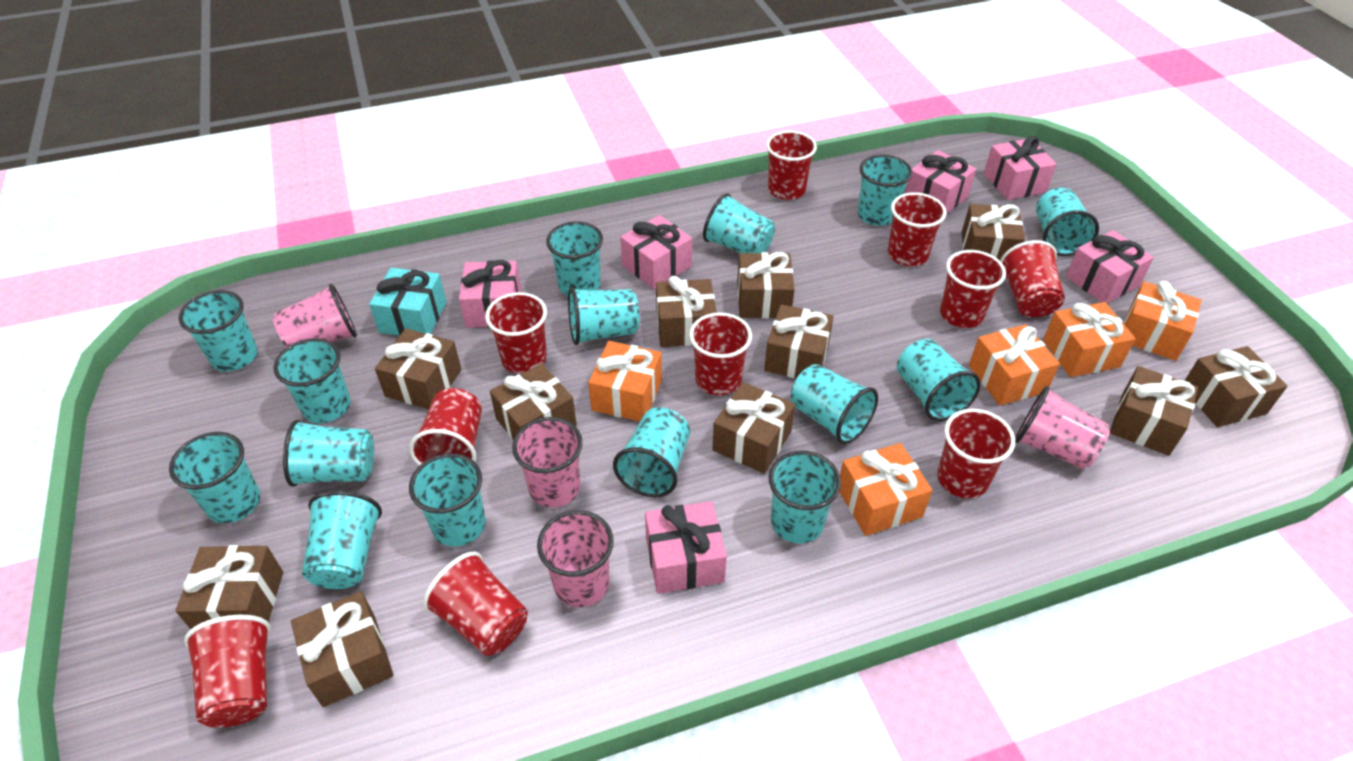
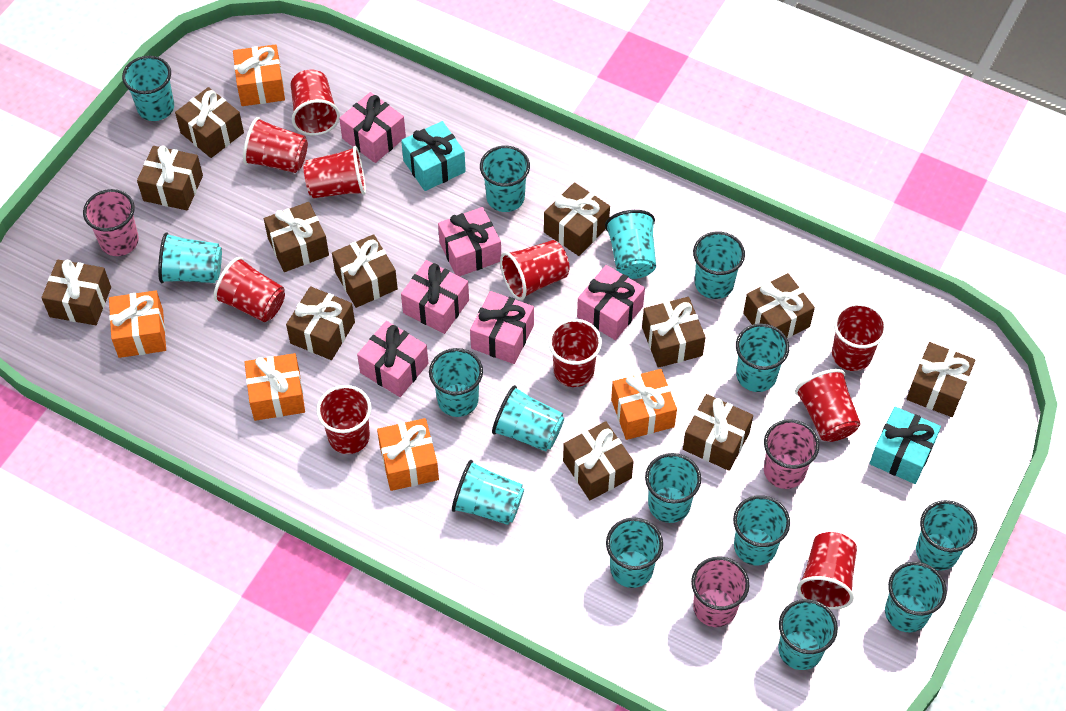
brown gift: 11 -> 12
pink cup: 4 -> 3
turquoise gift: 1 -> 2

